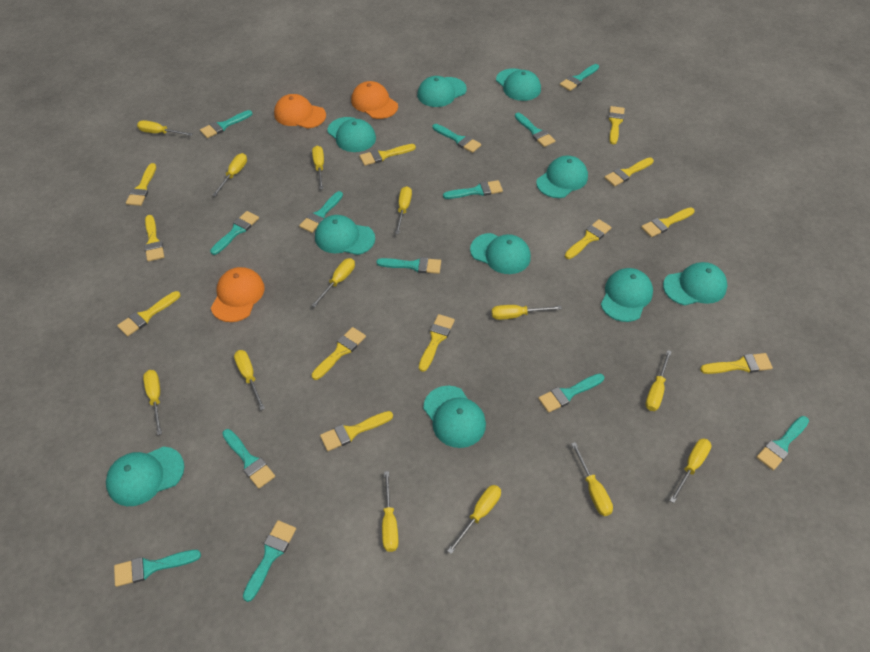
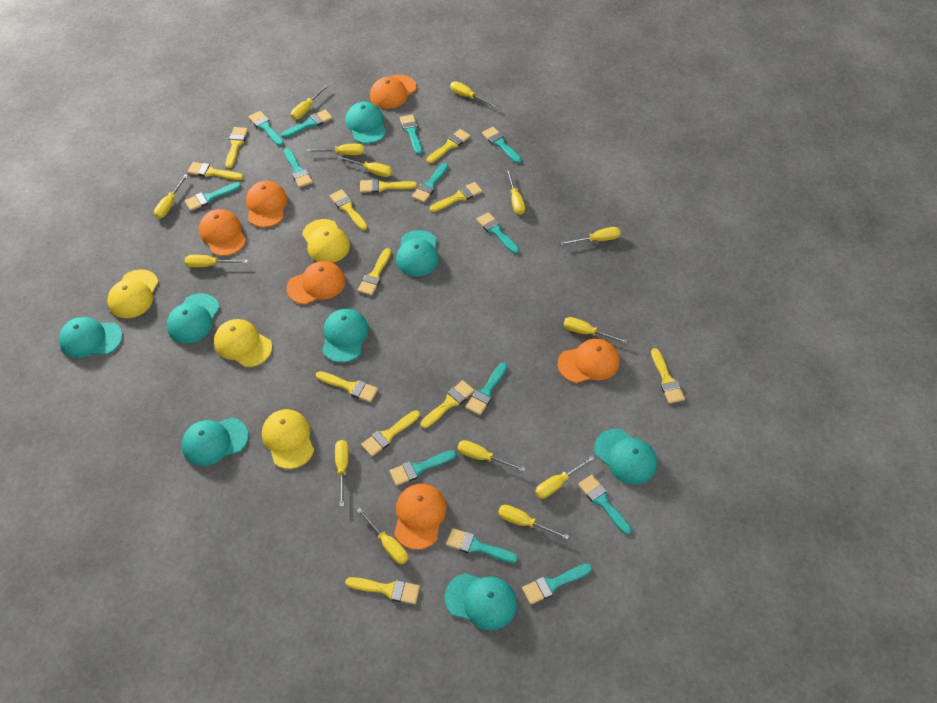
orange cap: 3 -> 6
turquoise cap: 10 -> 8
yellow cap: 0 -> 4
yellow screwdriver: 13 -> 14

